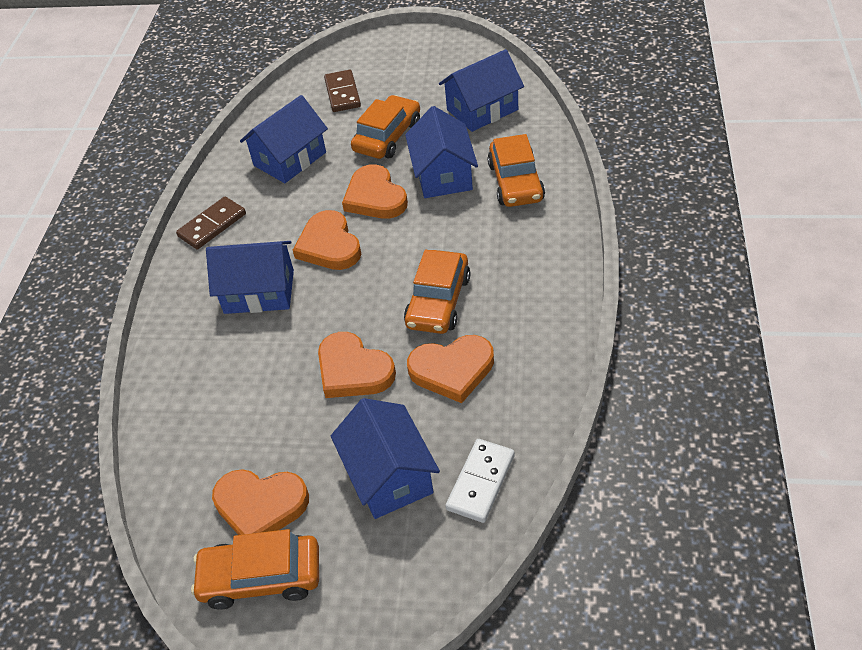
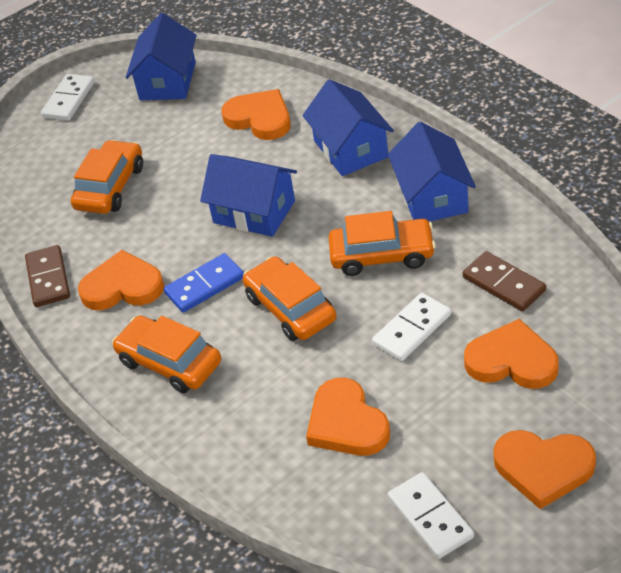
blue domino: 0 -> 1
blue house: 5 -> 4
white domino: 1 -> 3

